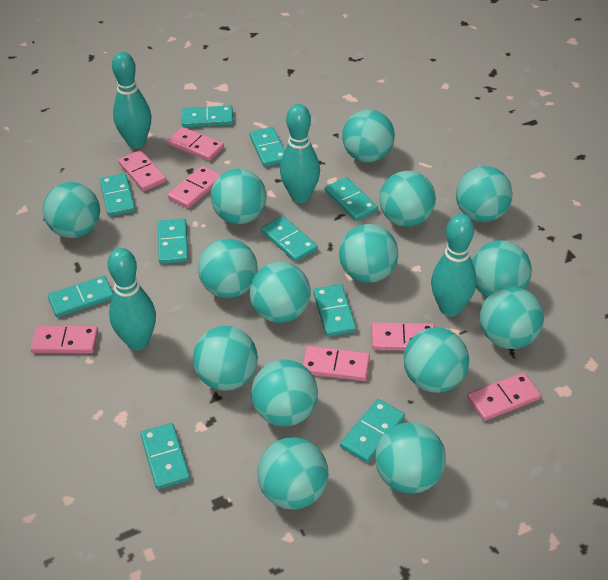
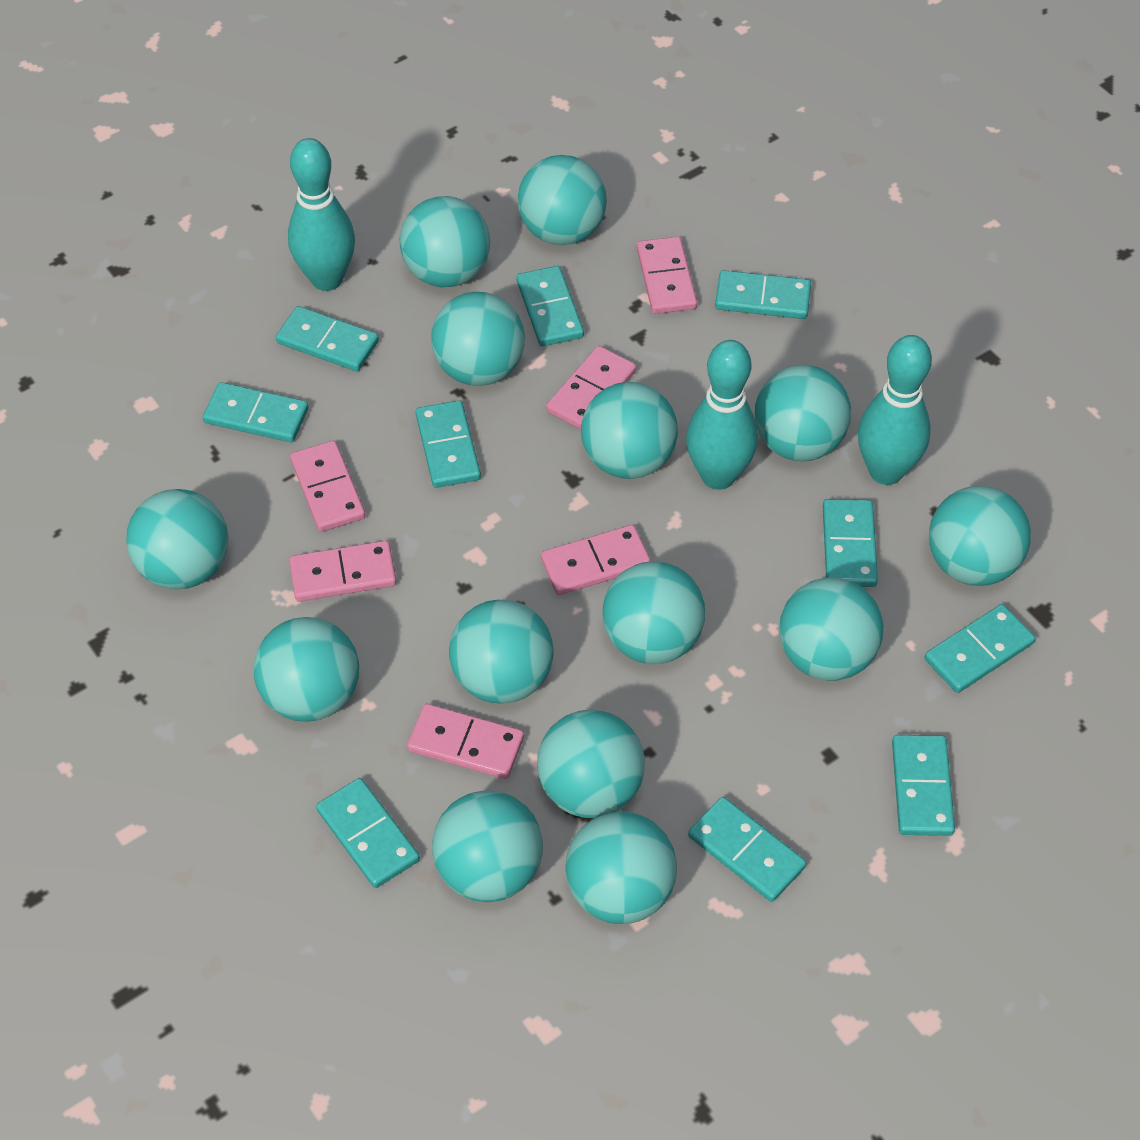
pink domino: 7 -> 6
turquoise ball: 15 -> 14
turquoise bowling pin: 4 -> 3

